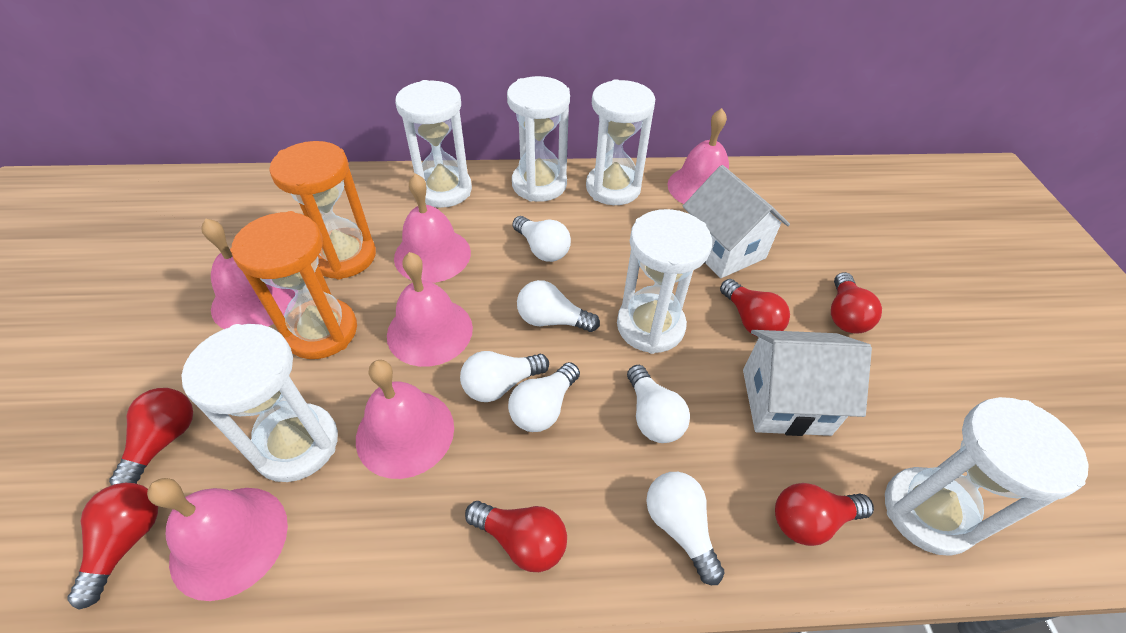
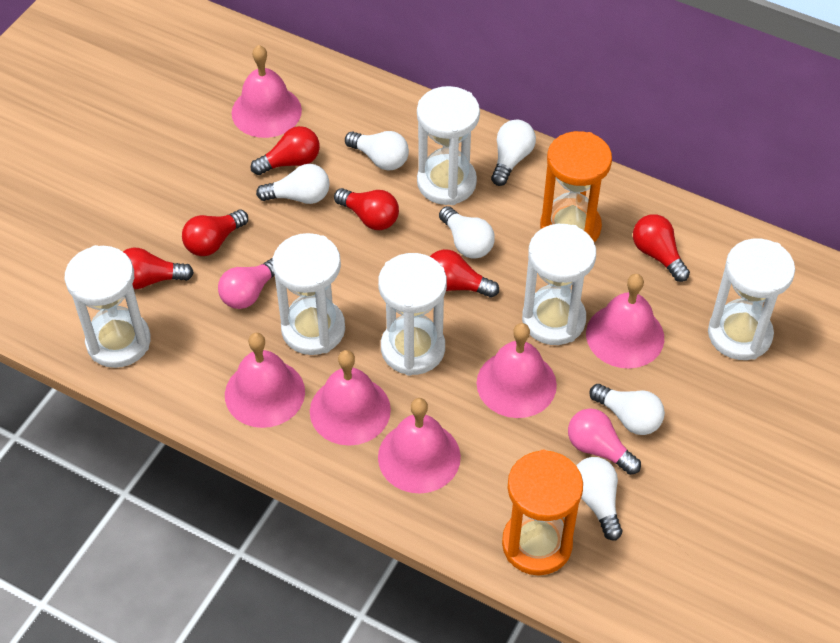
pink light bulb: 0 -> 2
white house: 2 -> 0

